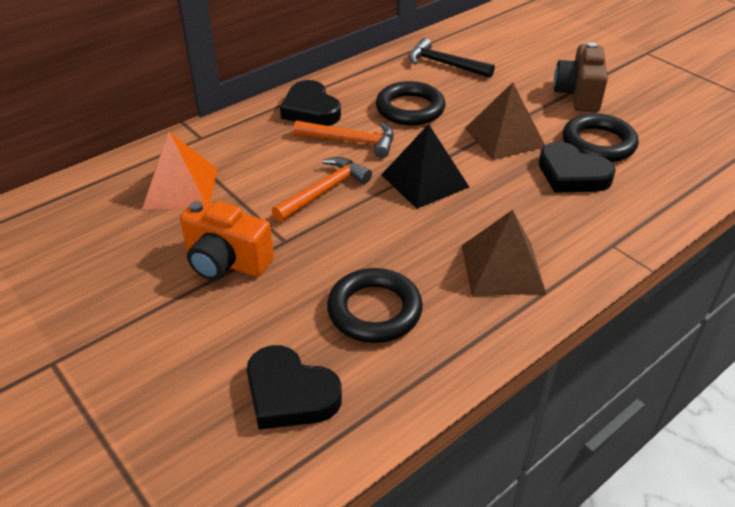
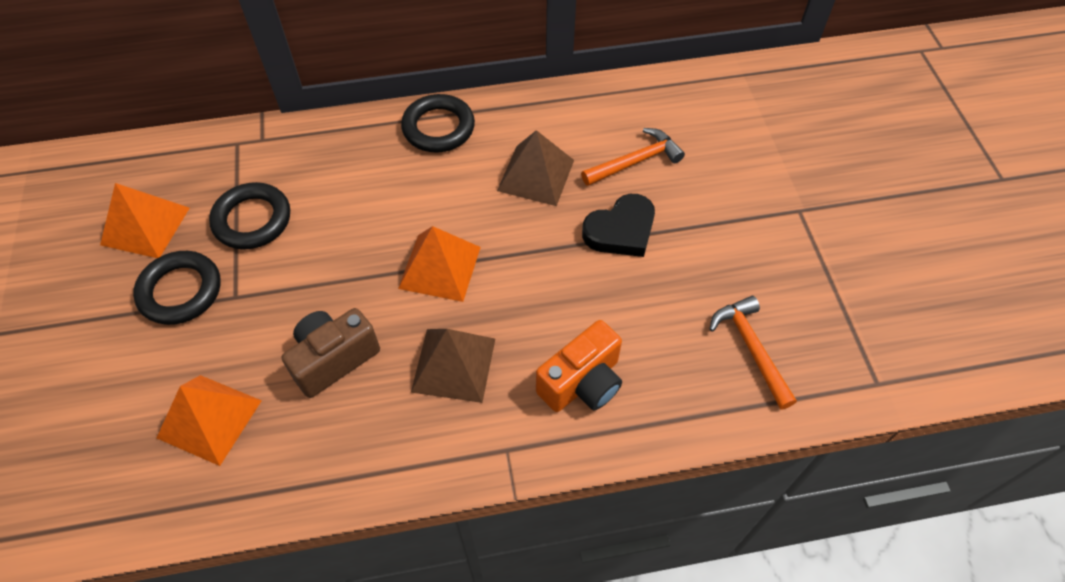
black hammer: 1 -> 0
black heart: 3 -> 1
black pyramid: 1 -> 0
orange pyramid: 1 -> 3

